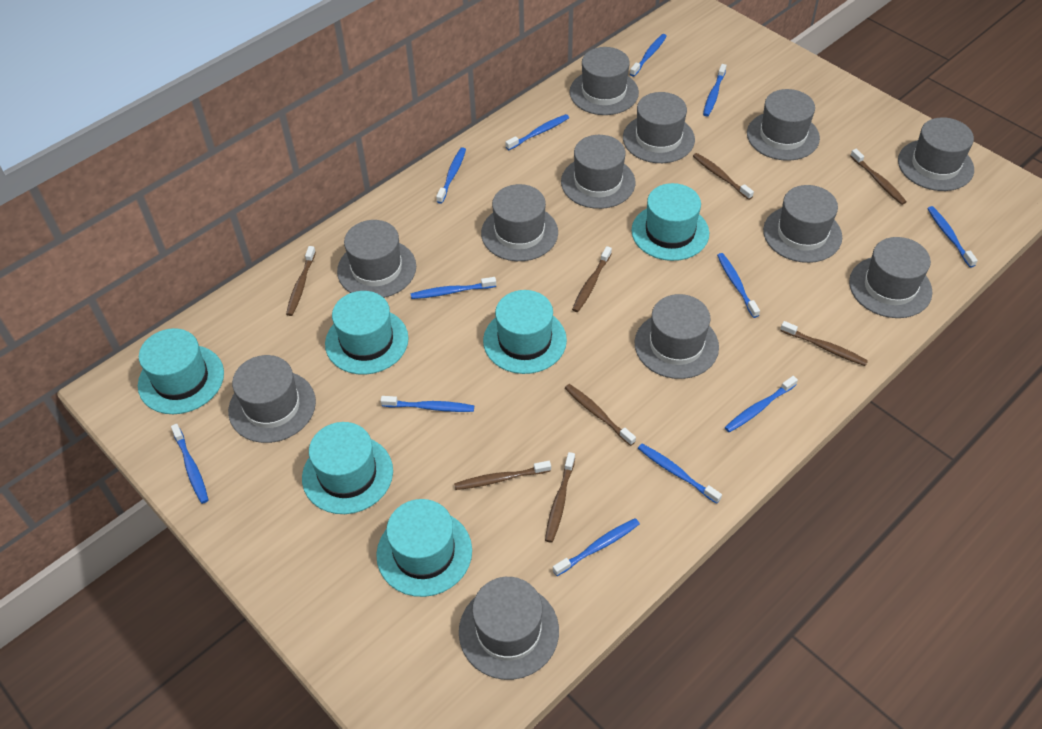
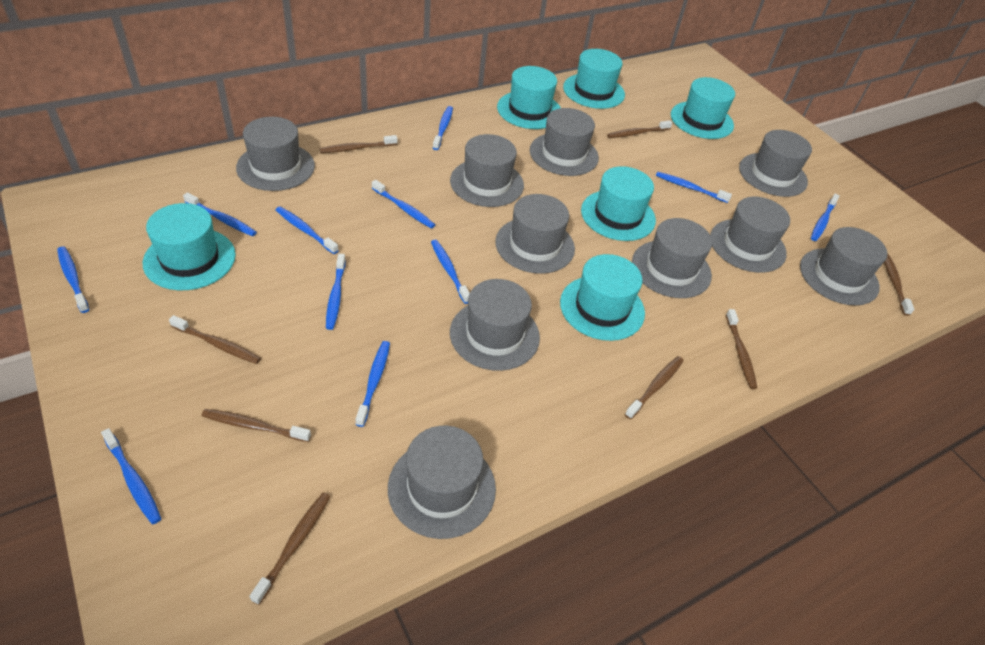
blue toothbrush: 12 -> 11
grey hat: 12 -> 10

